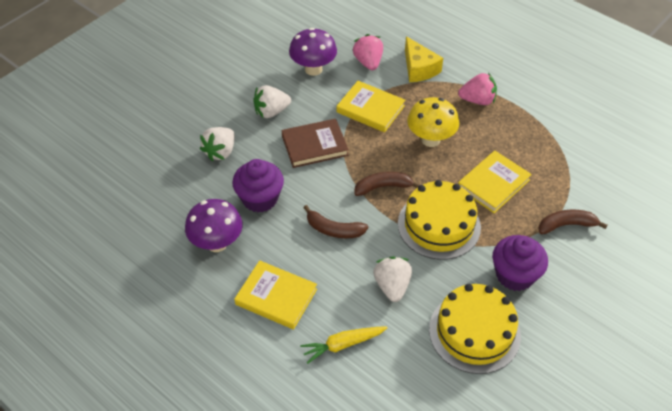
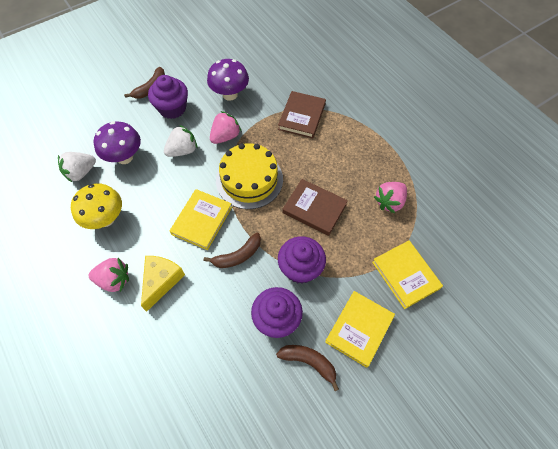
brown book: 1 -> 2
pink strawberry: 2 -> 3
purple cupcake: 2 -> 3
white strawberry: 3 -> 2
yellow cake: 2 -> 1
yellow carrot: 1 -> 0

